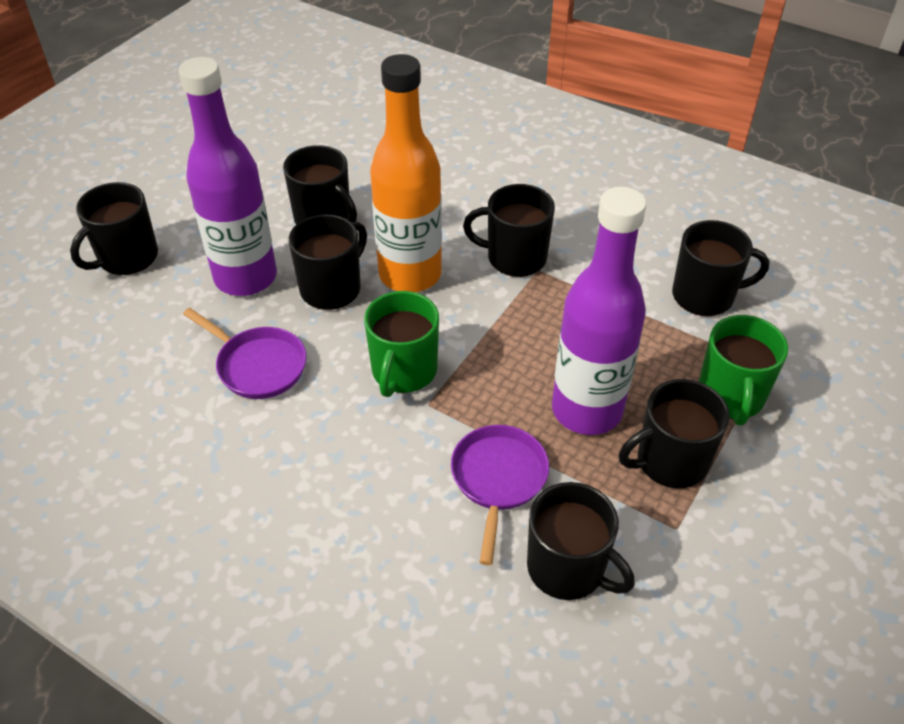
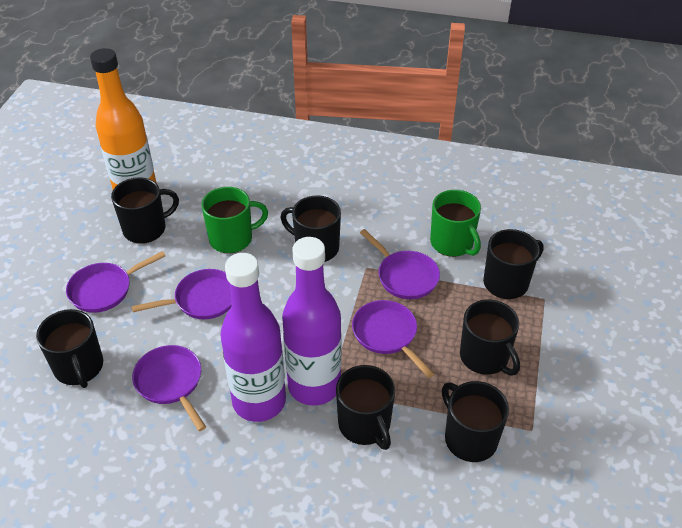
purple pan: 2 -> 5

